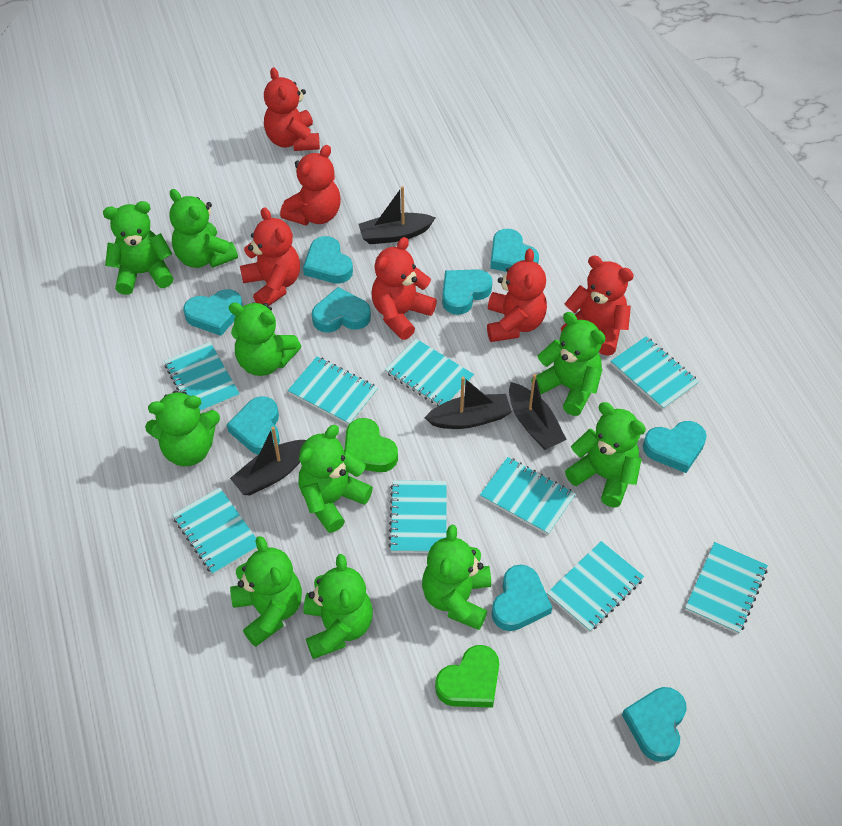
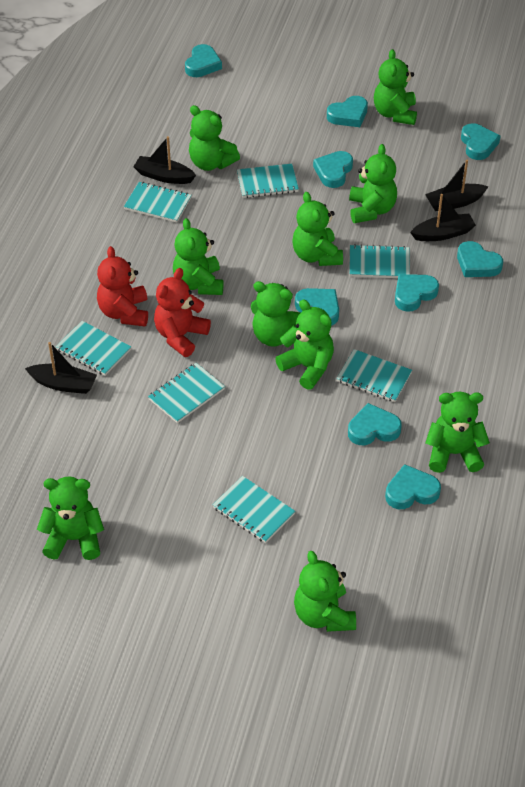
green heart: 2 -> 0
red teddy bear: 6 -> 2
turquoise notebook: 9 -> 7

